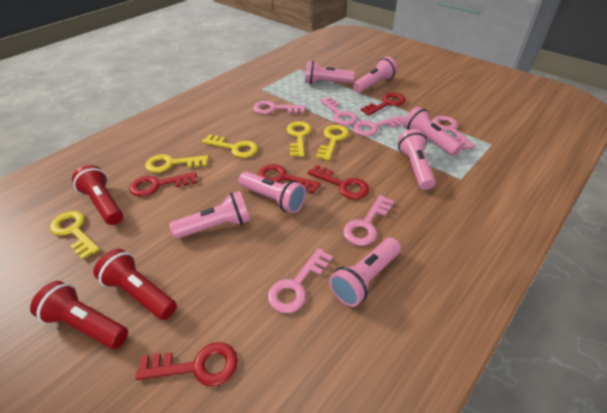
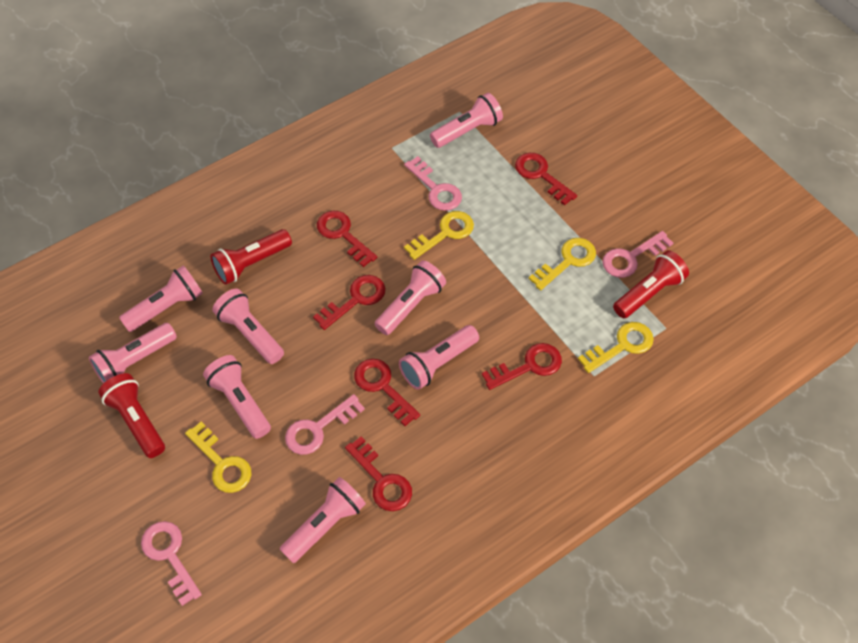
pink flashlight: 7 -> 8
pink key: 6 -> 4
red key: 5 -> 6
yellow key: 5 -> 4

